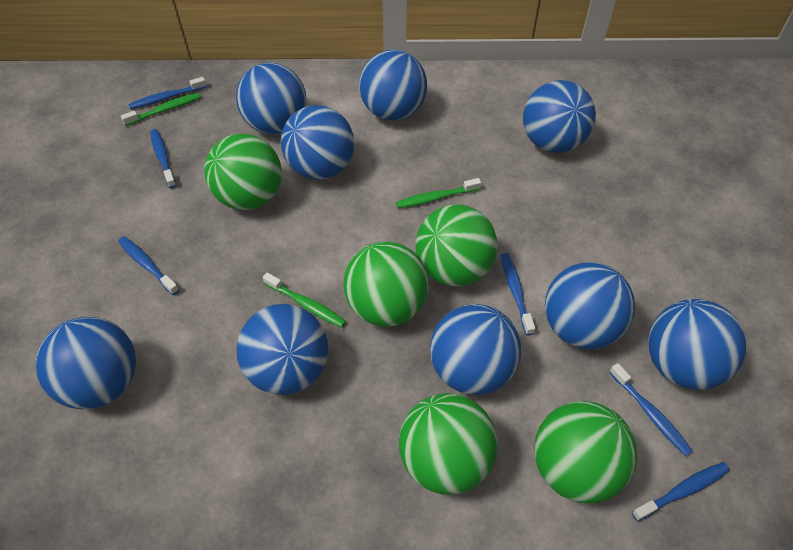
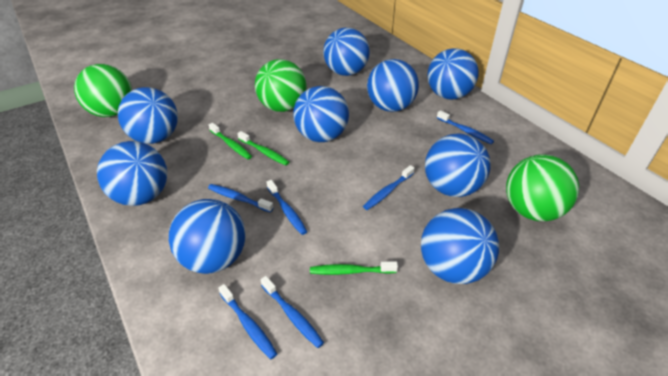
green ball: 5 -> 3

